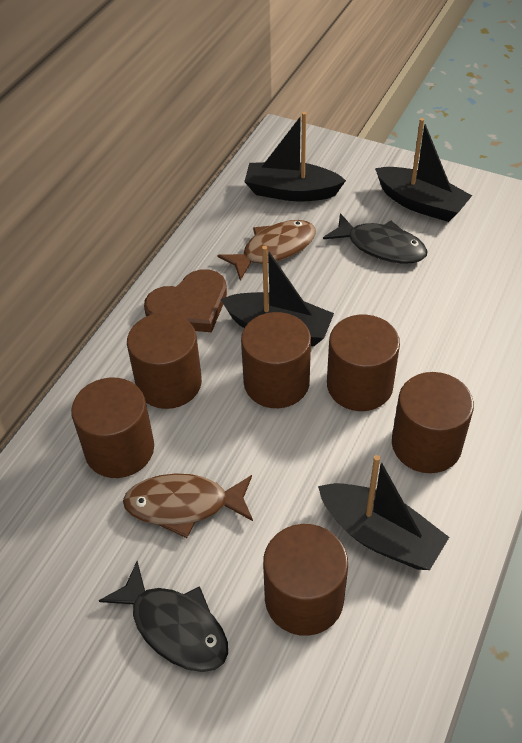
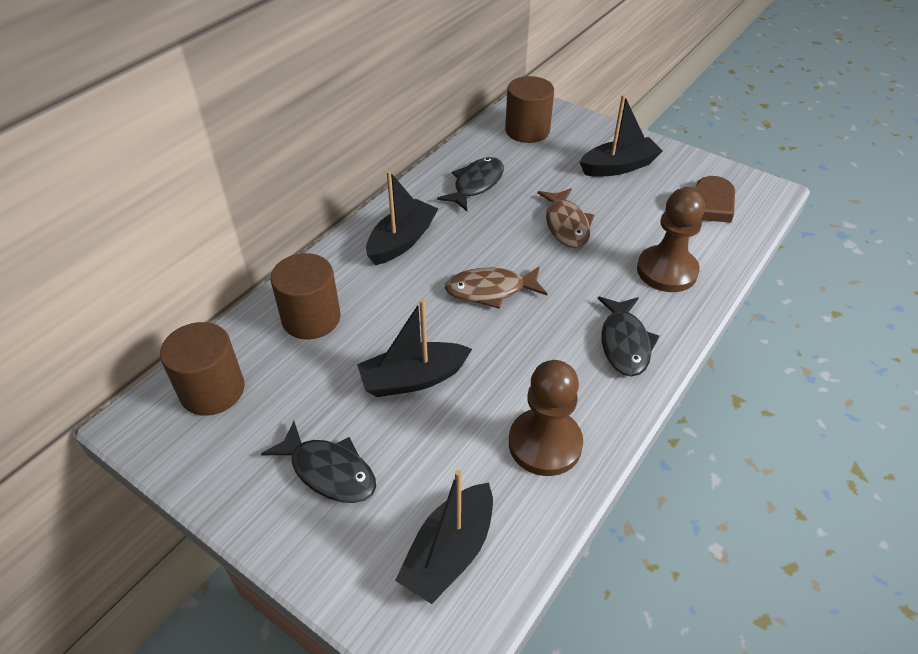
black fish: 2 -> 3
brown cylinder: 6 -> 3
brown pawn: 0 -> 2

